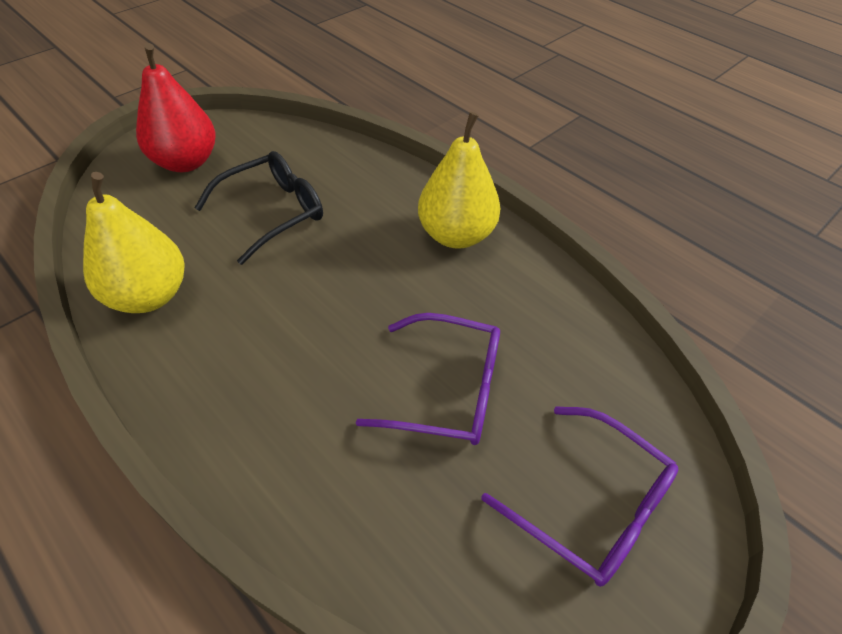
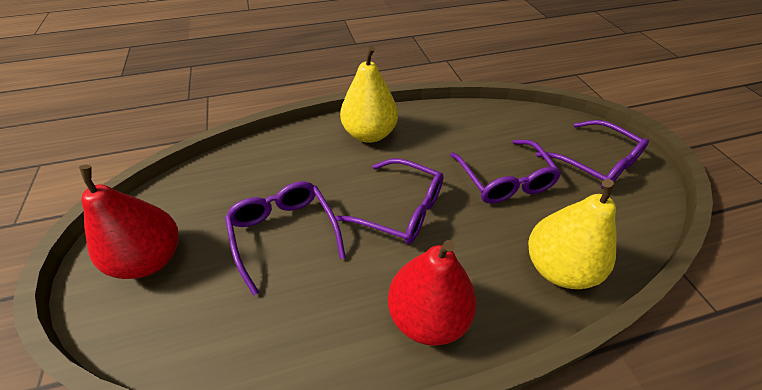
black glasses: 1 -> 0
purple glasses: 2 -> 4
red pear: 1 -> 2

